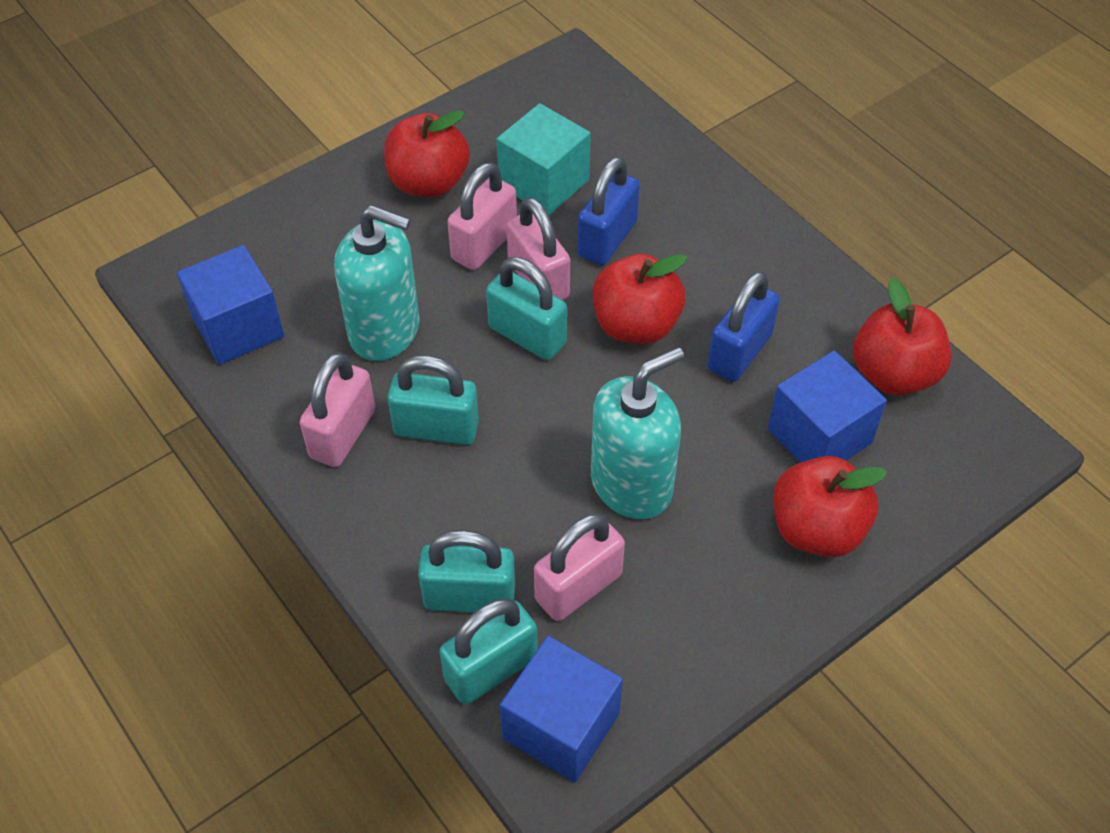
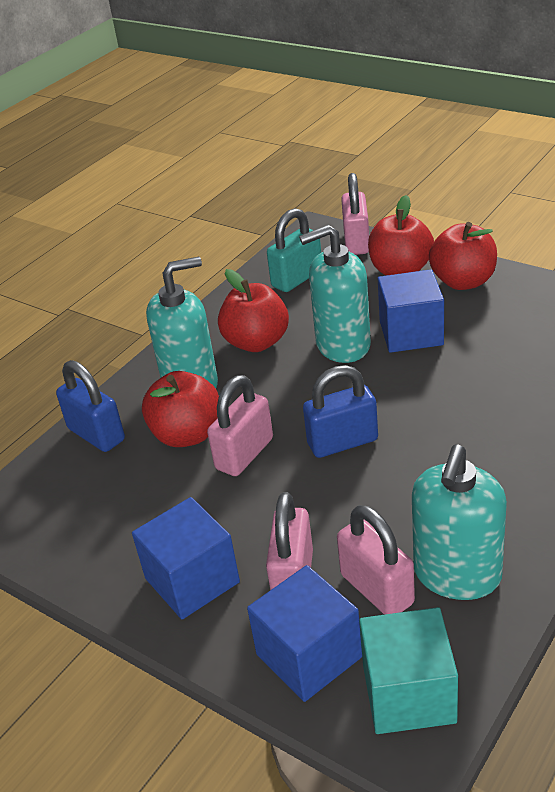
turquoise padlock: 4 -> 1
turquoise soap dispenser: 2 -> 3

